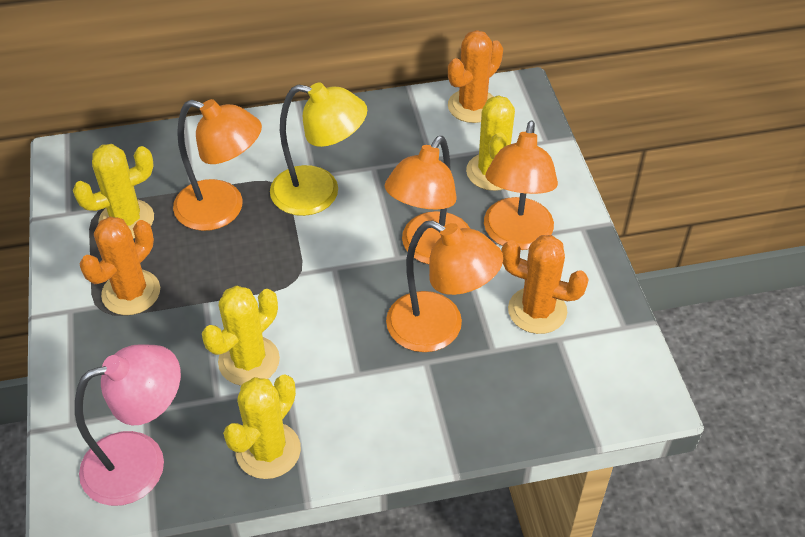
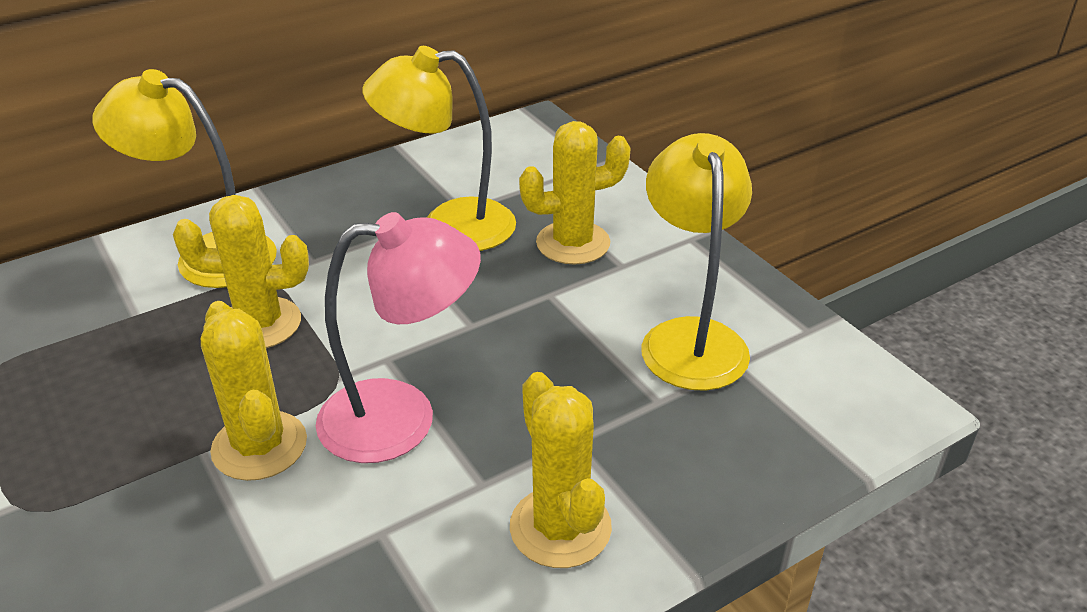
orange cactus: 3 -> 0
orange lamp: 4 -> 0
yellow lamp: 1 -> 3

